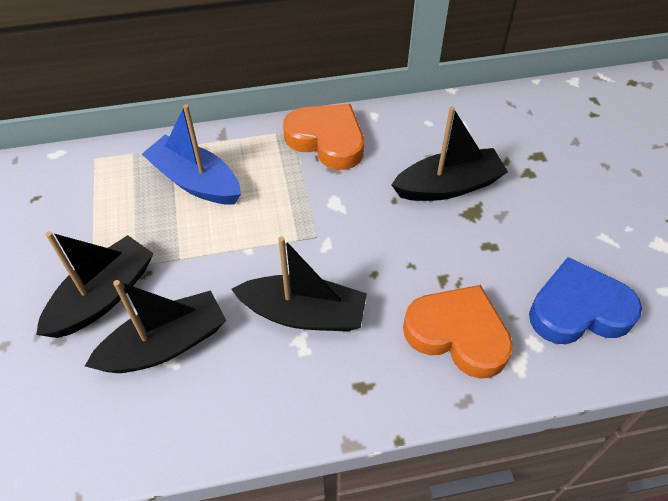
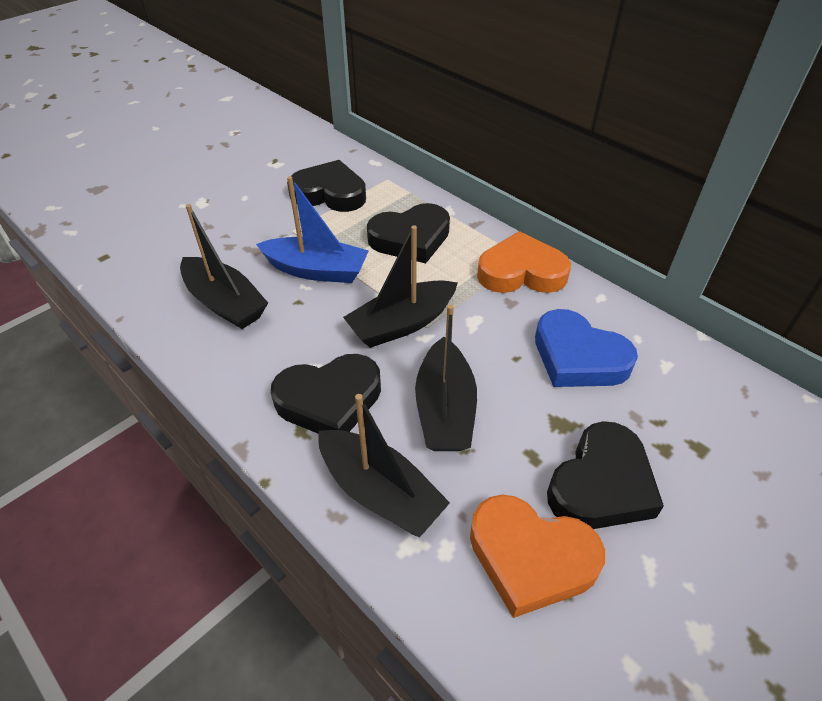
black heart: 0 -> 4

